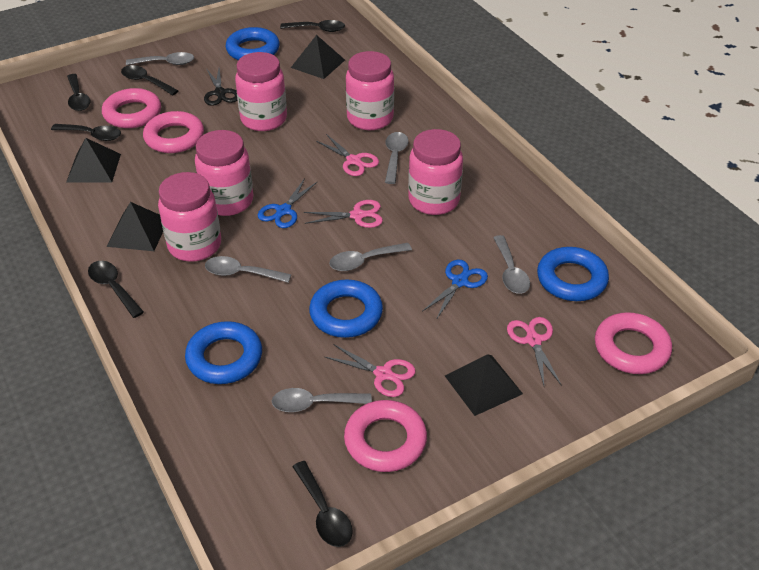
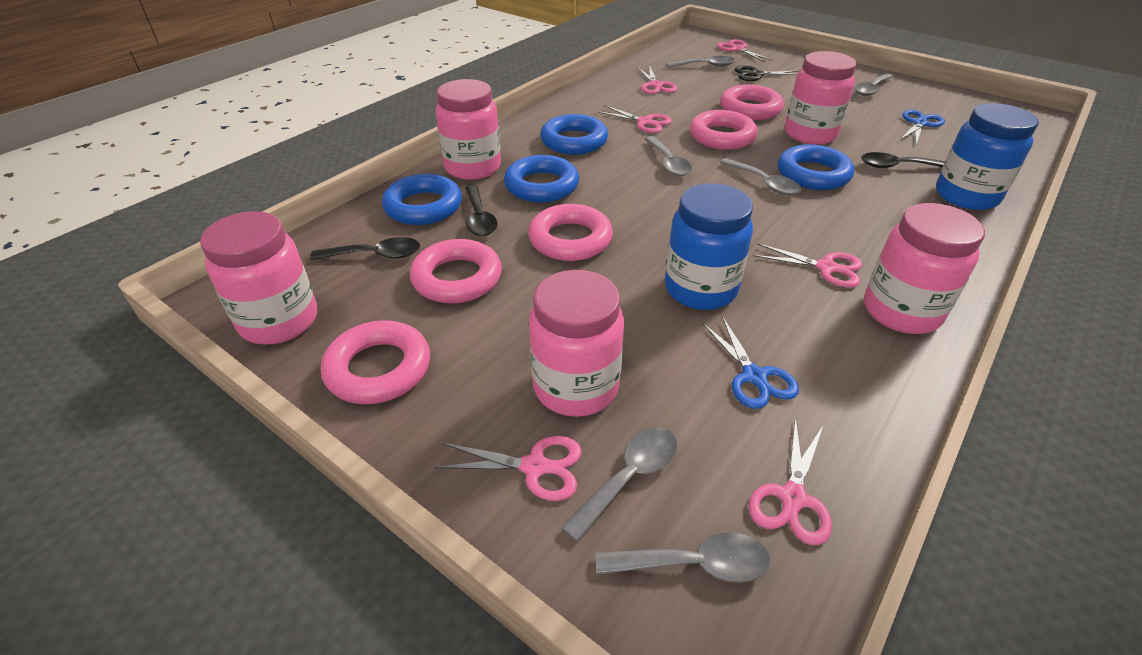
black pyramid: 4 -> 0
black spoon: 6 -> 3
blue jar: 0 -> 2
pink ring: 4 -> 5
pink scissors: 4 -> 6

